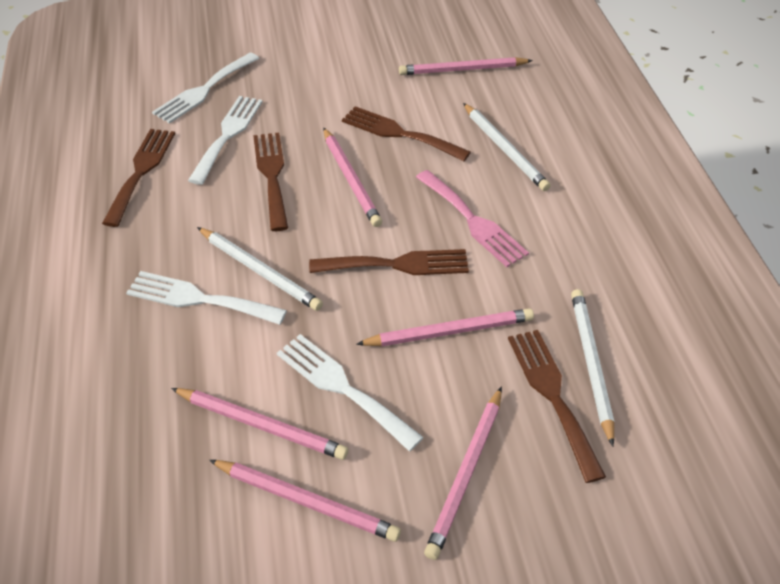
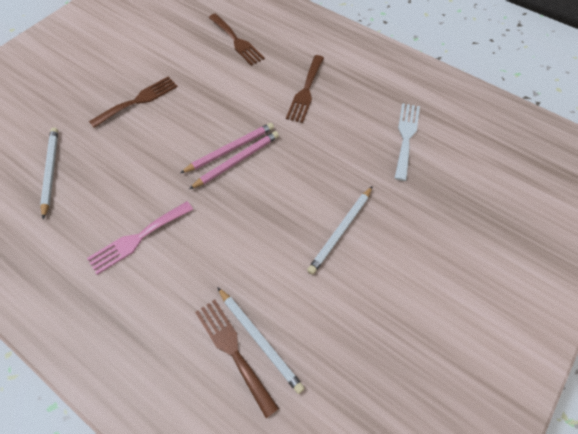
brown fork: 5 -> 4
pink pencil: 6 -> 2
white fork: 4 -> 1

